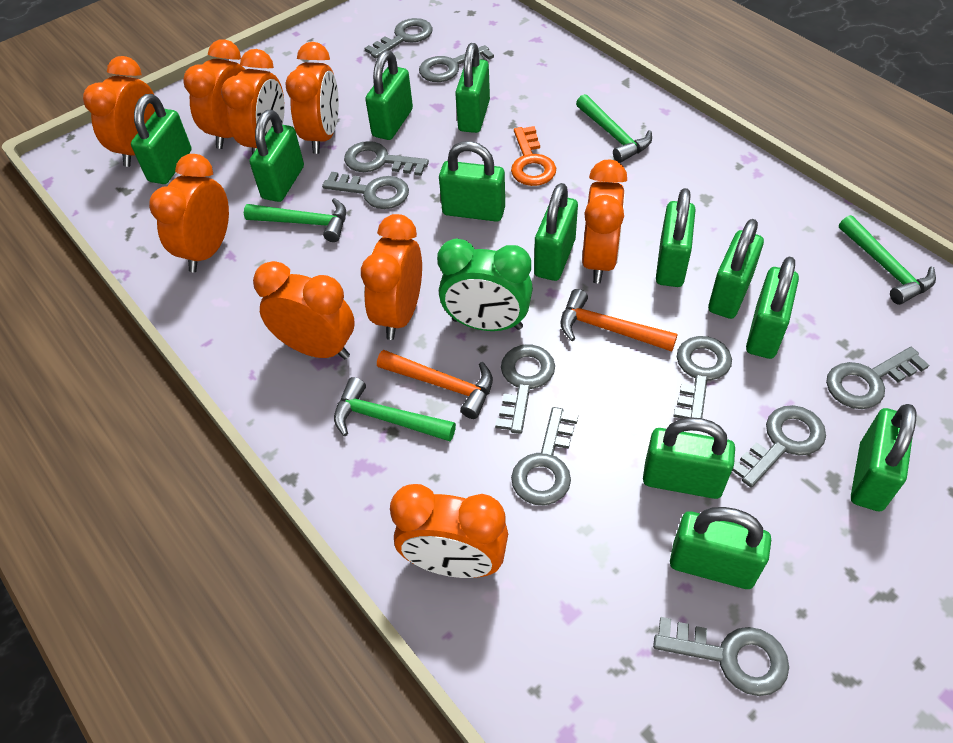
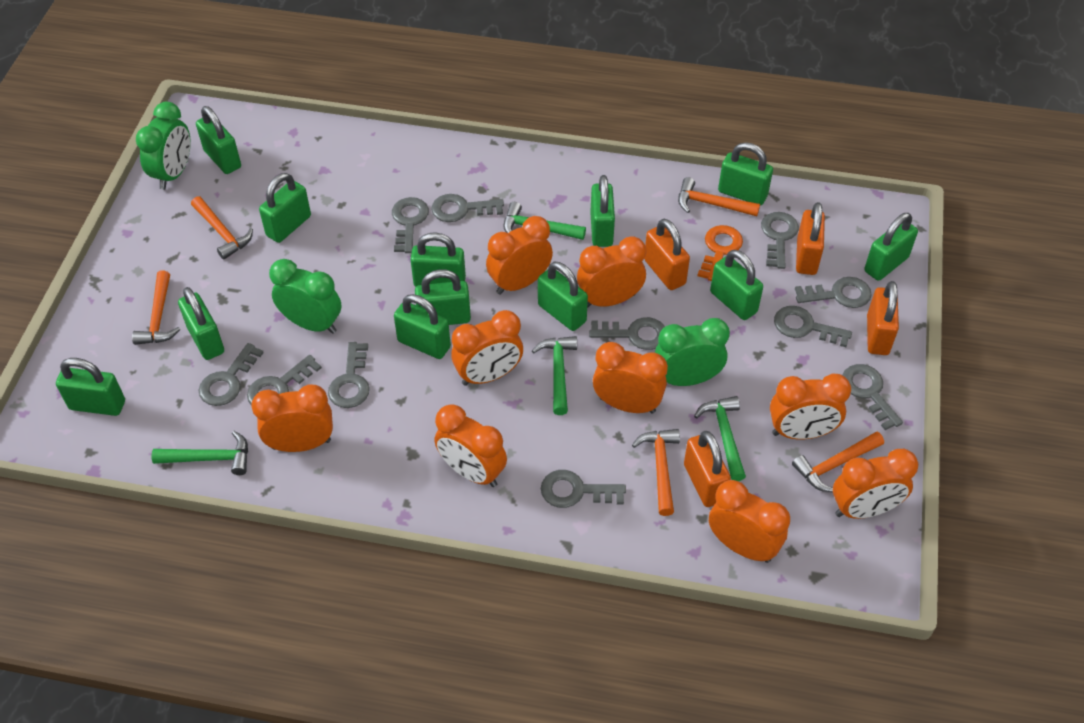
green clock: 1 -> 3
grey key: 10 -> 11
orange hammer: 2 -> 5
orange padlock: 0 -> 4

